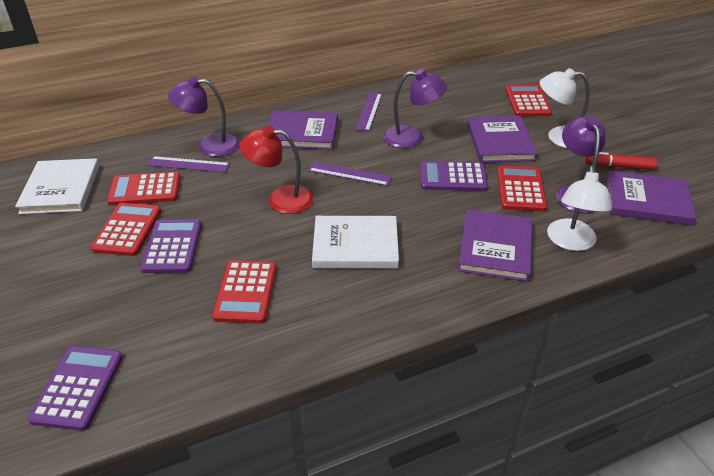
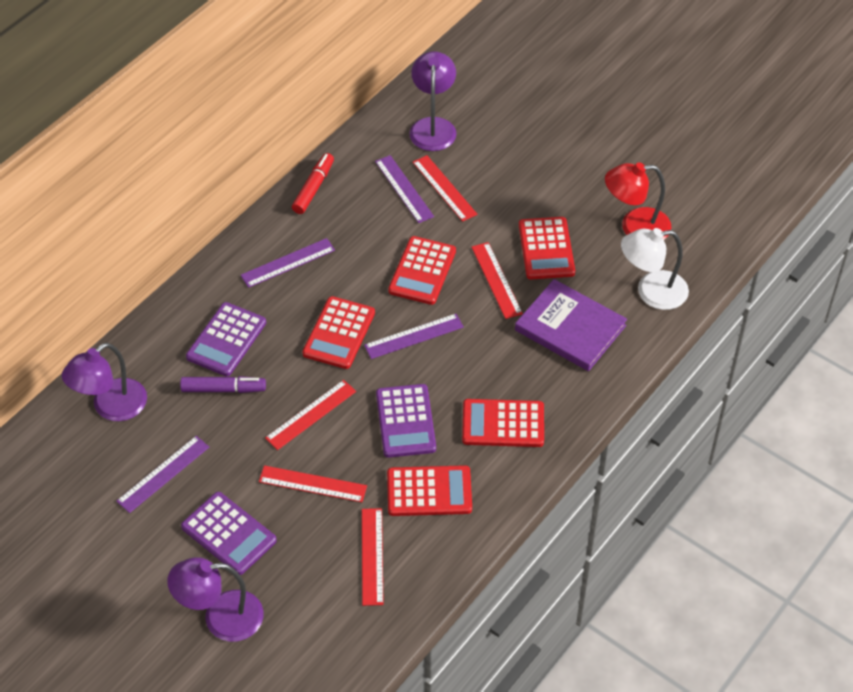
purple book: 4 -> 1
purple marker: 0 -> 1
purple ruler: 3 -> 4
red ruler: 0 -> 5
white book: 2 -> 0
white lamp: 2 -> 1

